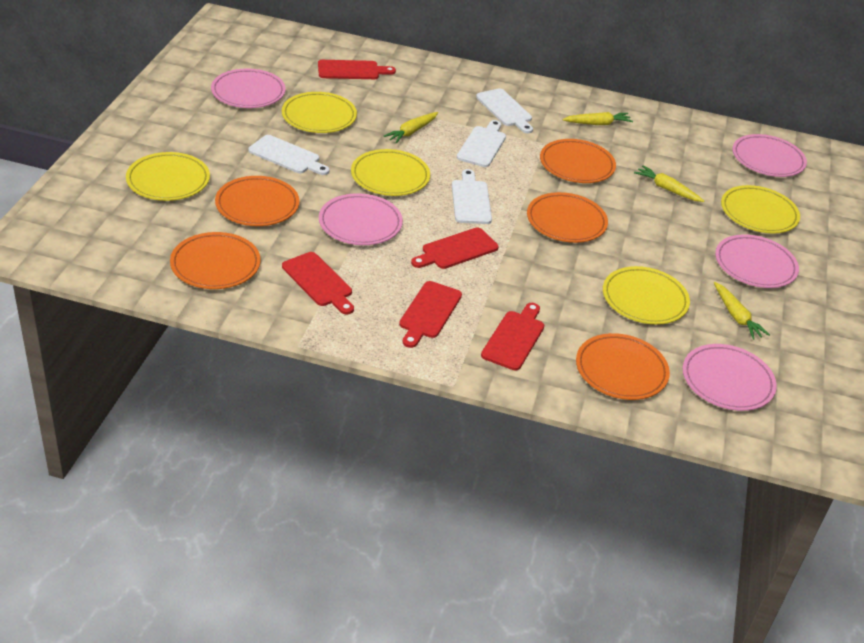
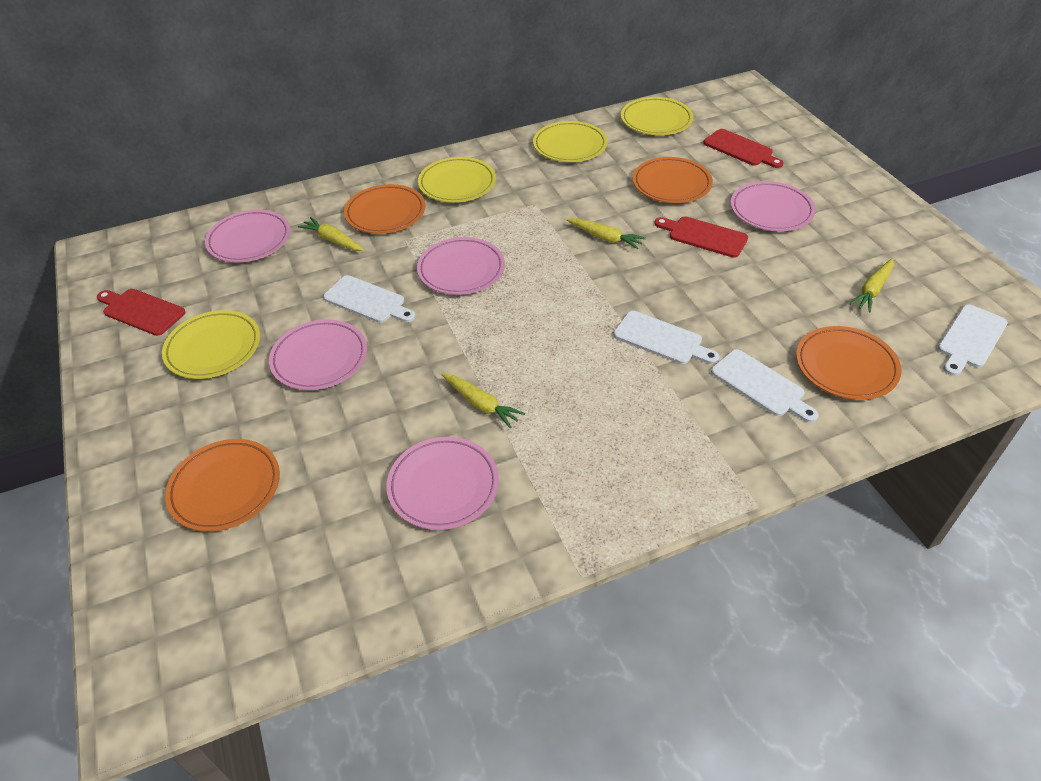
orange plate: 5 -> 4
red cutting board: 5 -> 3
yellow plate: 5 -> 4

